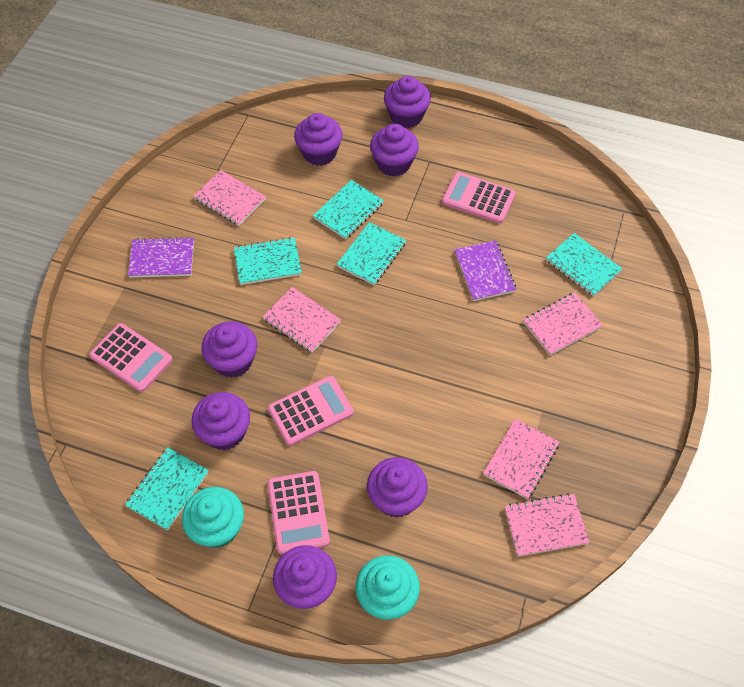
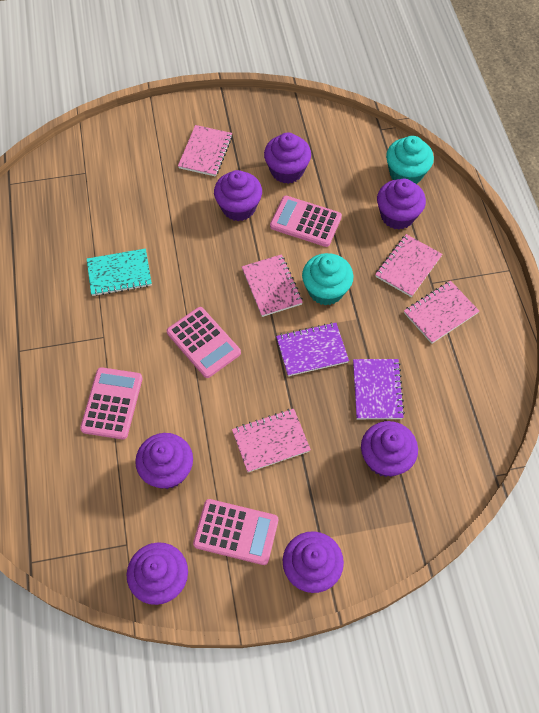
turquoise notebook: 5 -> 1

